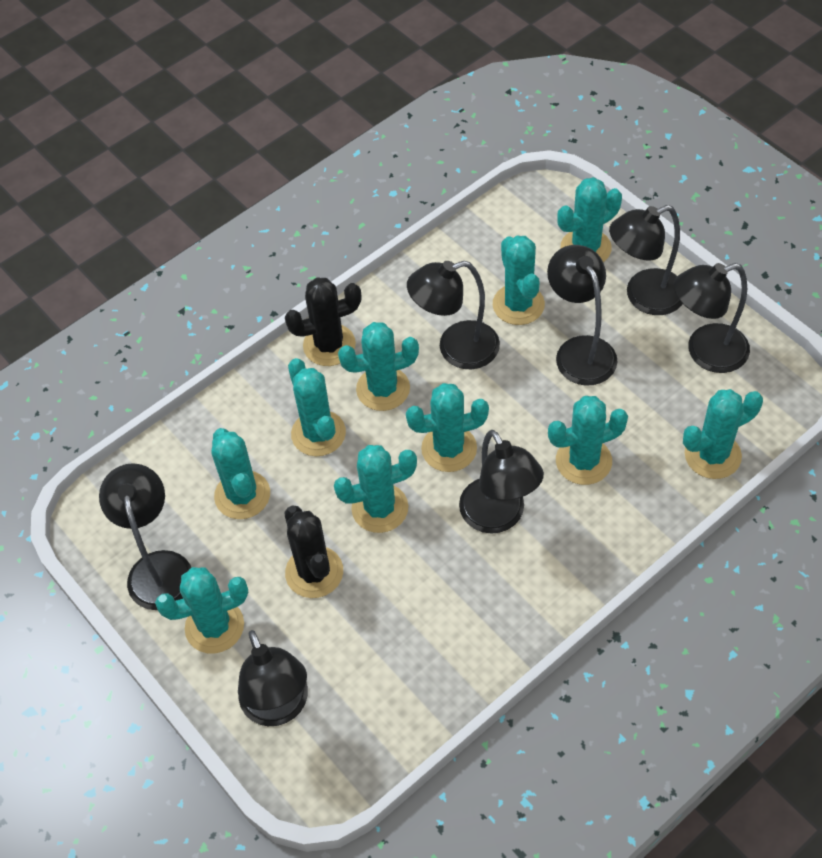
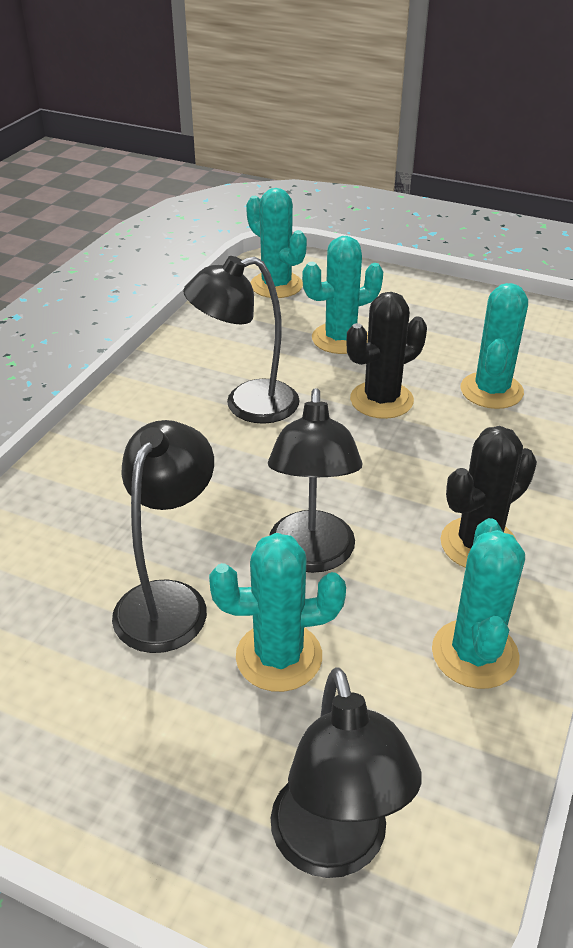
black lamp: 7 -> 4
turquoise cactus: 10 -> 5

